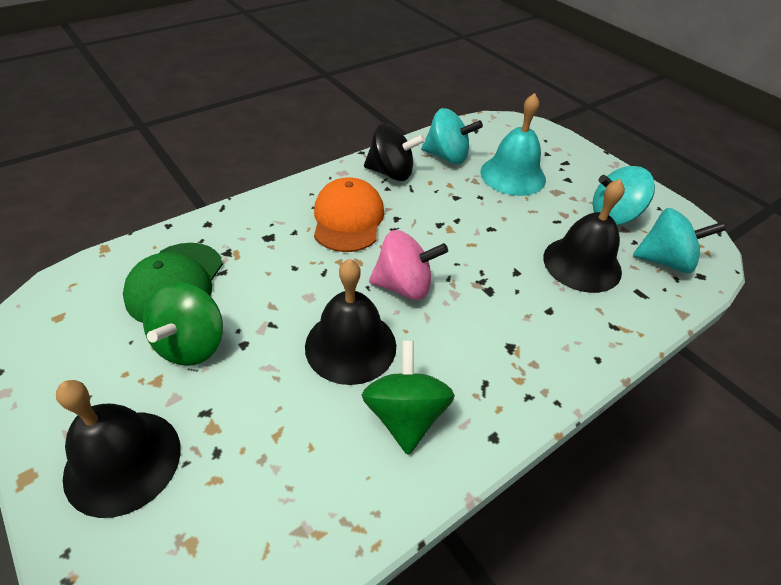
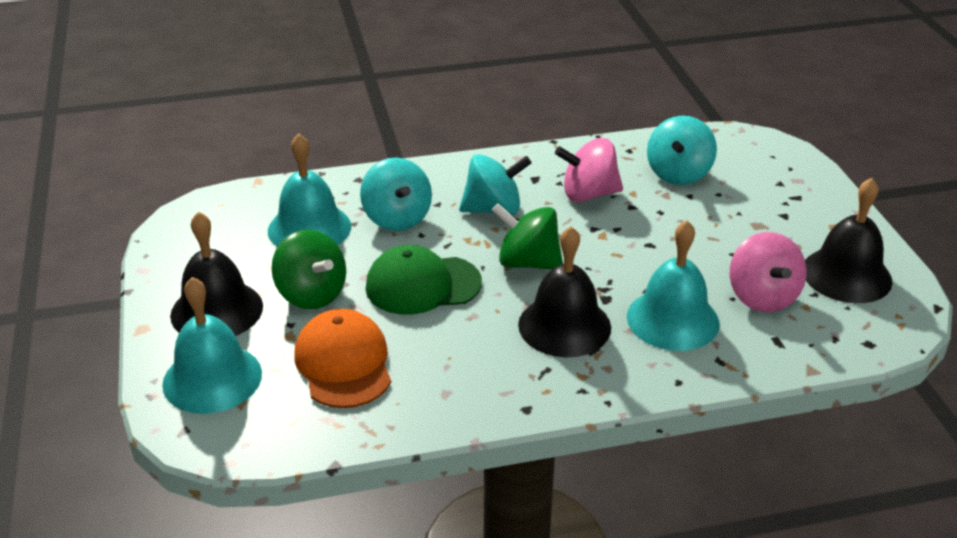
black spinning top: 1 -> 0
pink spinning top: 1 -> 2
turquoise bell: 1 -> 3

